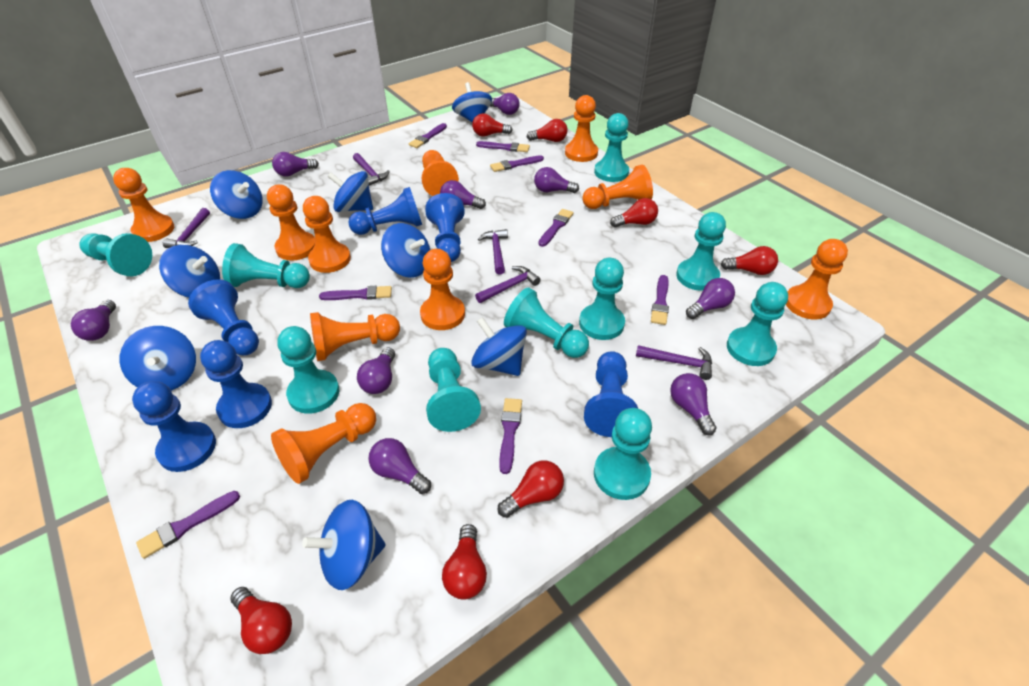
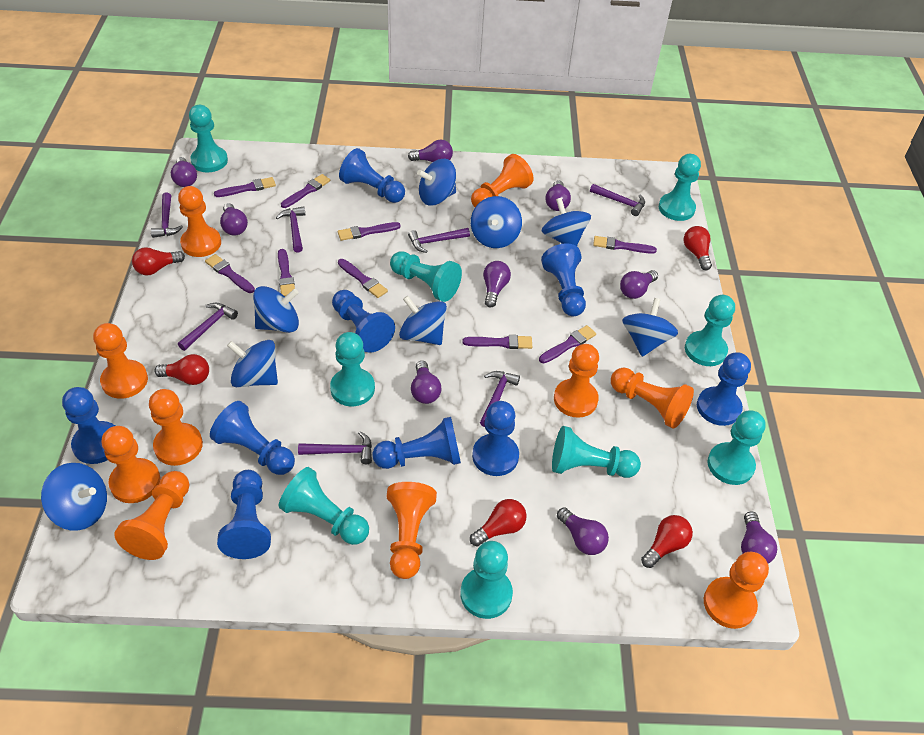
blue pawn: 6 -> 9
purple brush: 8 -> 9
purple hammer: 5 -> 7
red light bulb: 7 -> 5
turquoise pawn: 10 -> 9

